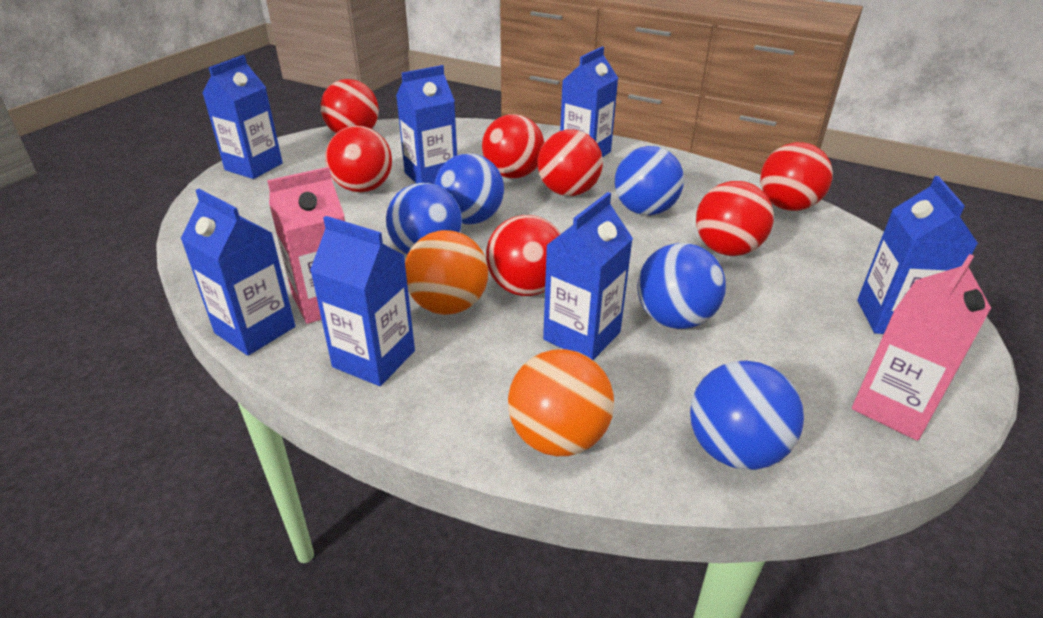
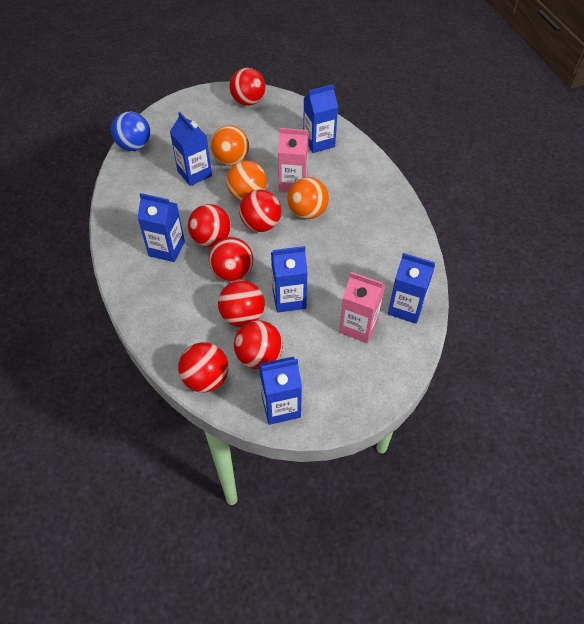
blue ball: 5 -> 1
blue carton: 7 -> 6
orange ball: 2 -> 3

